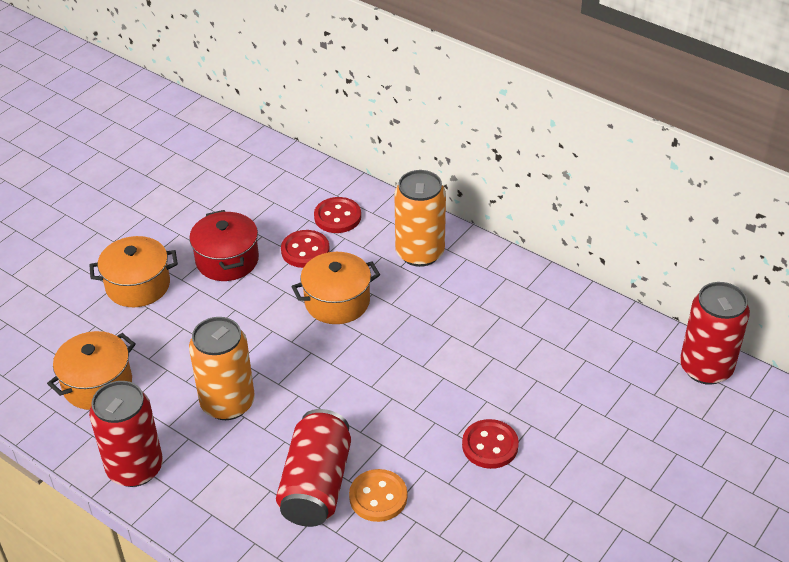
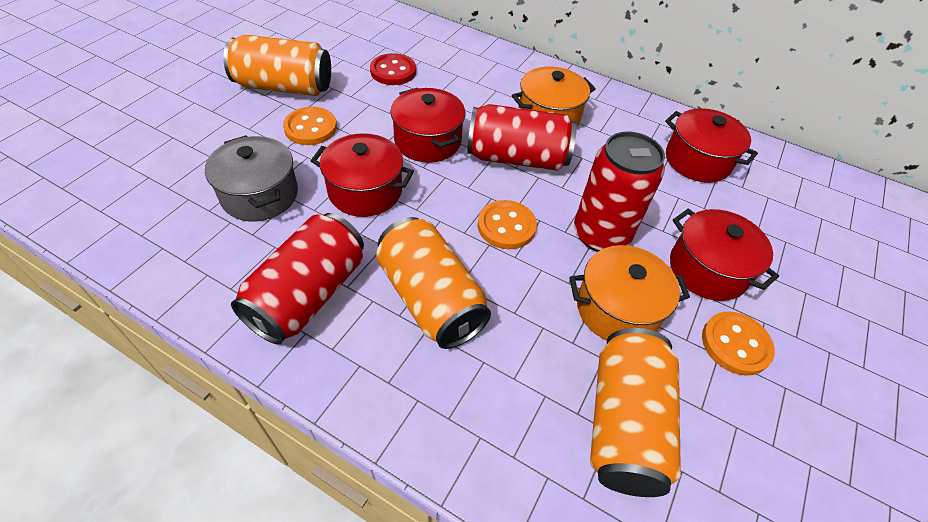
grey pot: 0 -> 1
orange button: 1 -> 3
orange can: 2 -> 3
orange pot: 3 -> 2
red button: 3 -> 1
red pot: 1 -> 4

